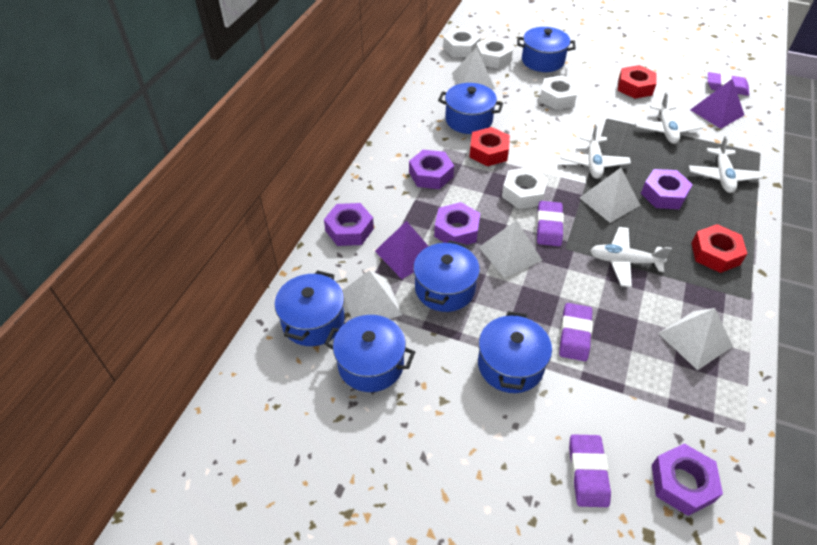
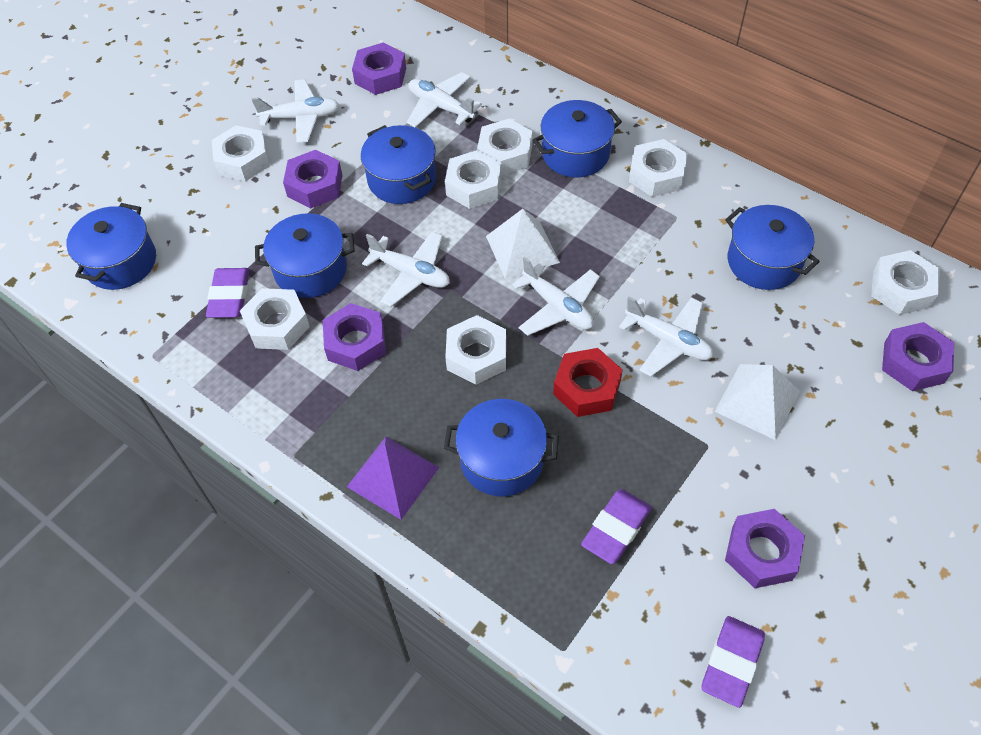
purple eraser: 4 -> 3
purple pyramid: 2 -> 1
red nut: 3 -> 1
white nut: 4 -> 7
white plane: 4 -> 5
white pyramid: 5 -> 2

